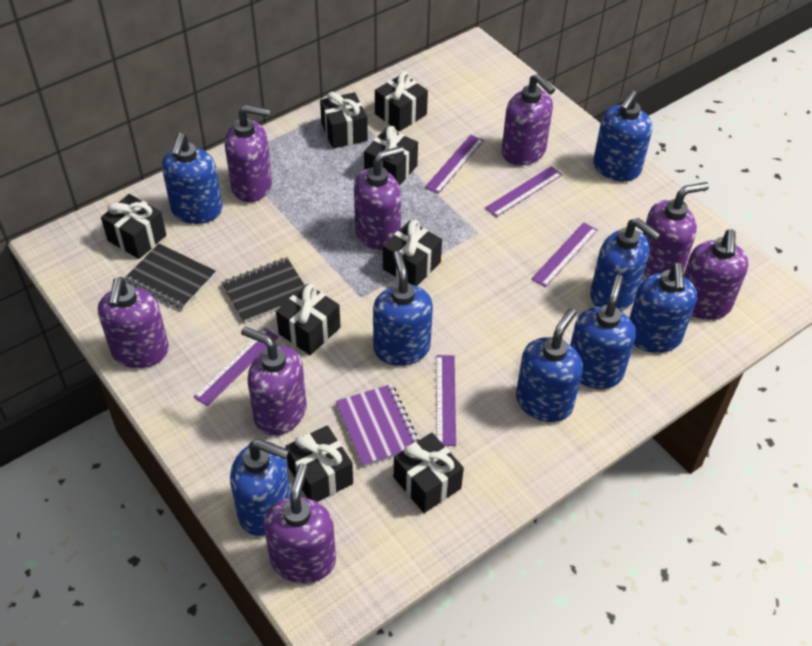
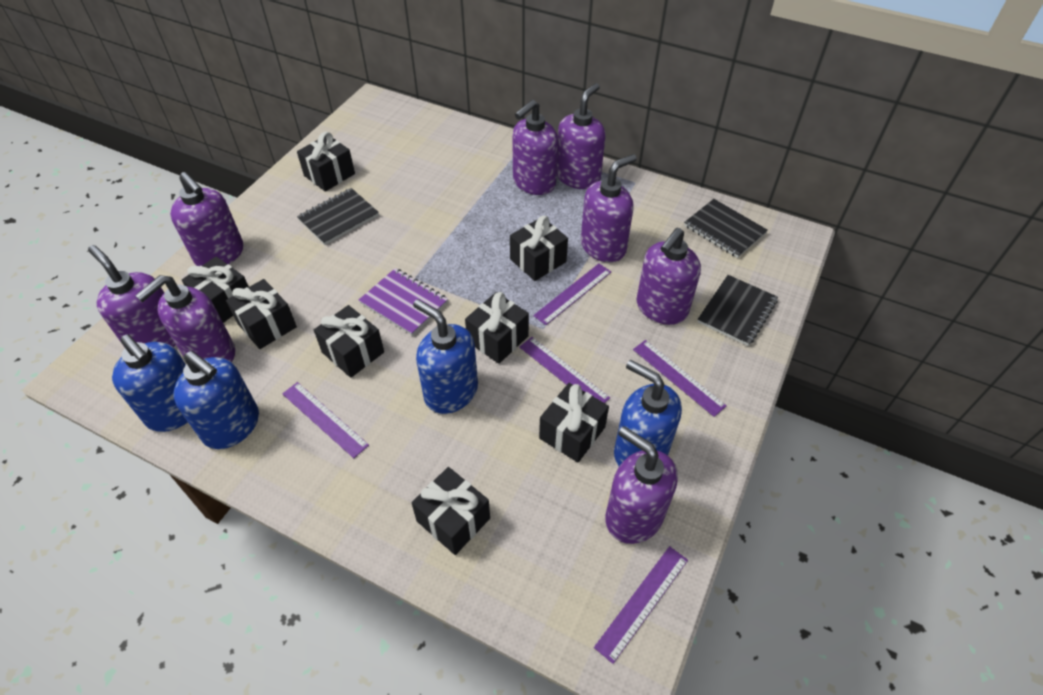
black notebook: 2 -> 3
blue soap dispenser: 8 -> 4

